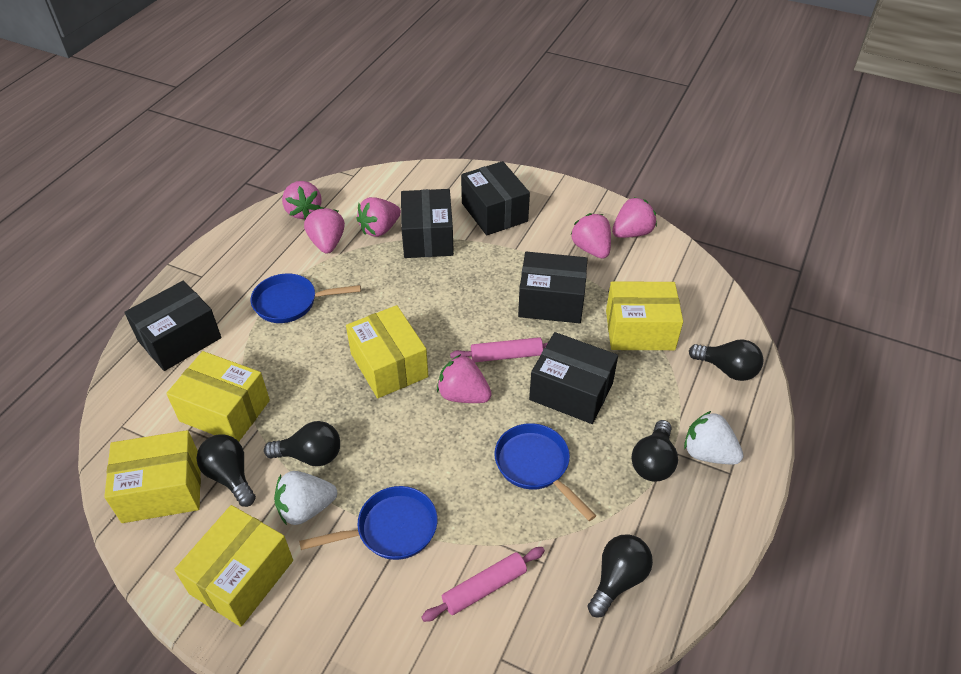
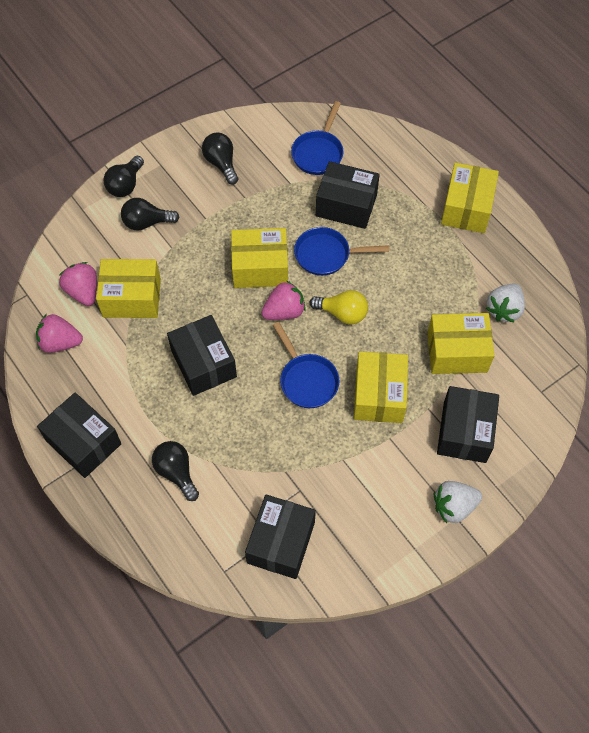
black light bulb: 5 -> 4
pink rolling pin: 2 -> 0
pink strawberry: 6 -> 3
yellow light bulb: 0 -> 1

